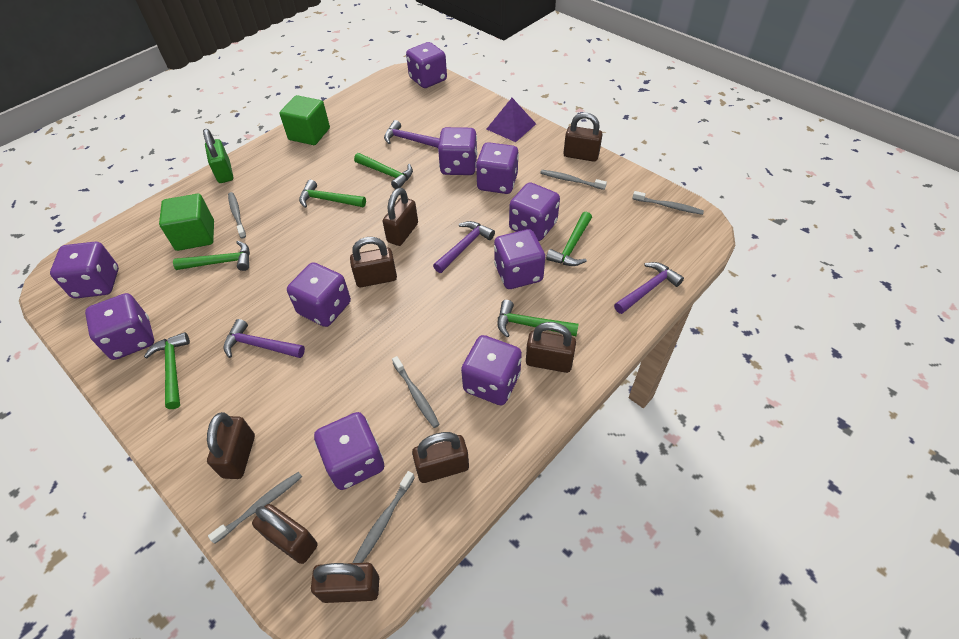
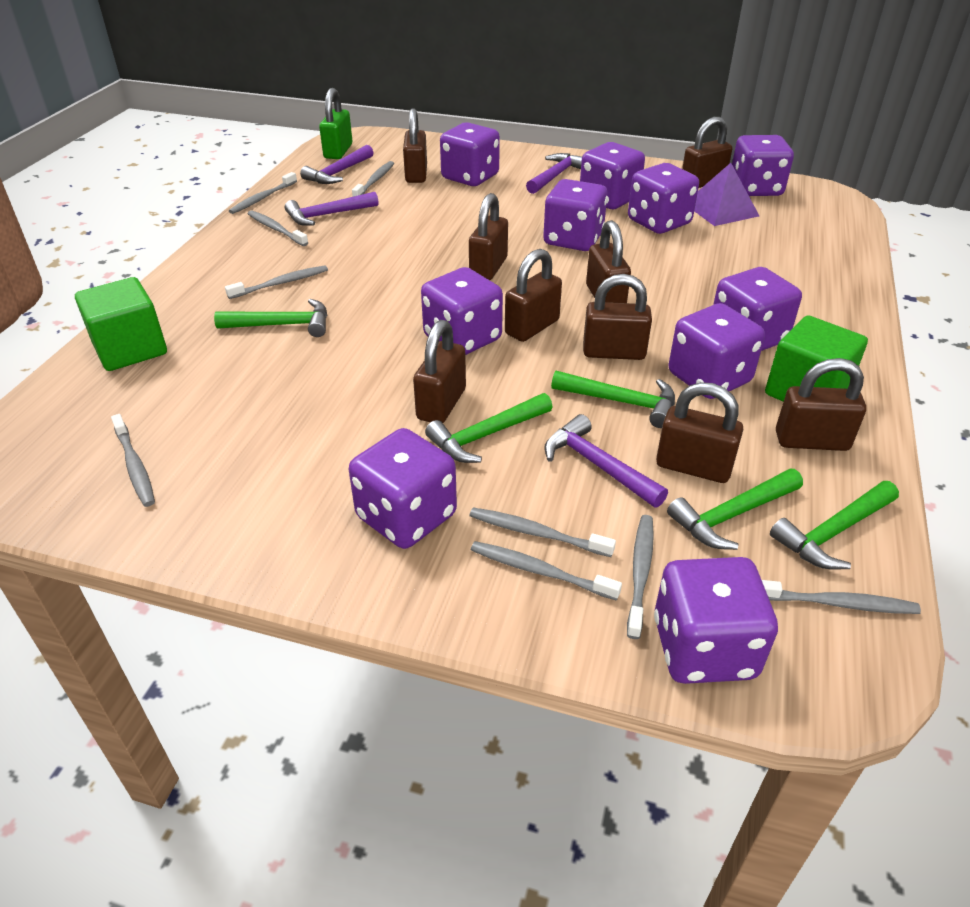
brown padlock: 8 -> 9
green hammer: 6 -> 5
grey toothbrush: 6 -> 9

